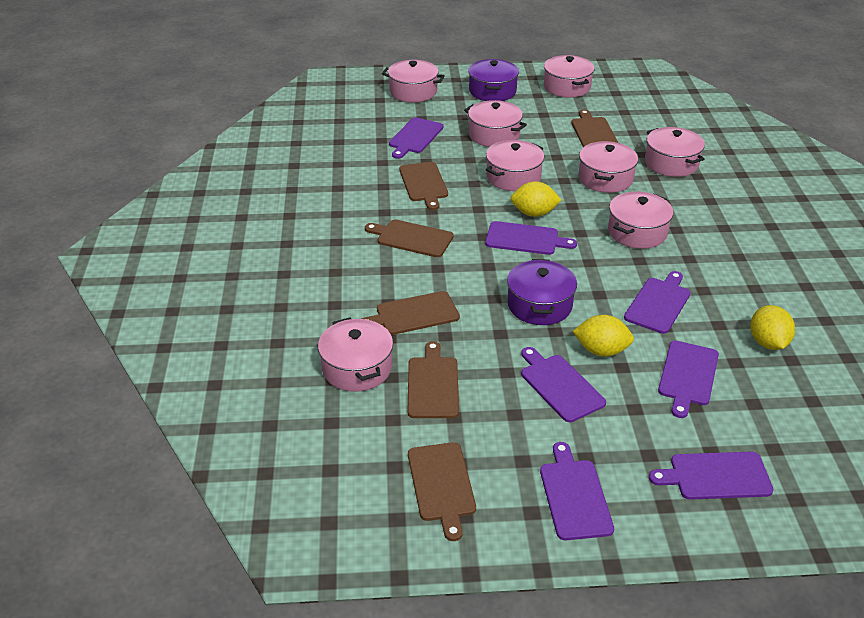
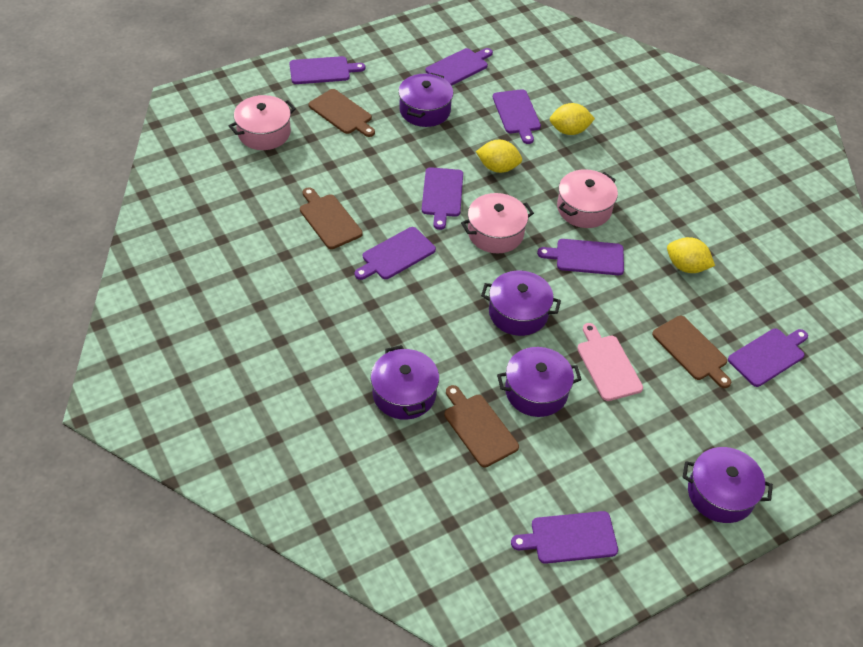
brown cutting board: 6 -> 4
pink cutting board: 0 -> 1
pink pot: 8 -> 3
purple cutting board: 7 -> 8
purple pot: 2 -> 5

